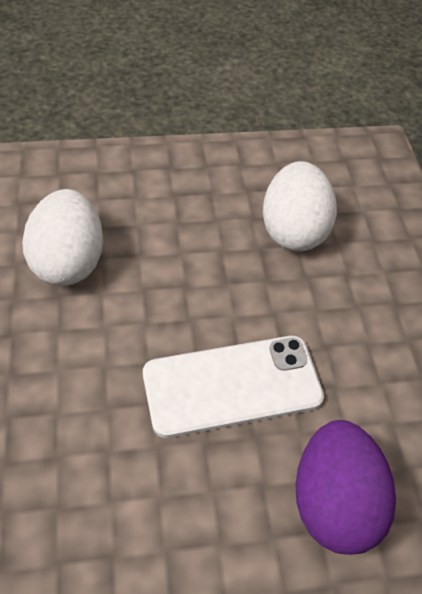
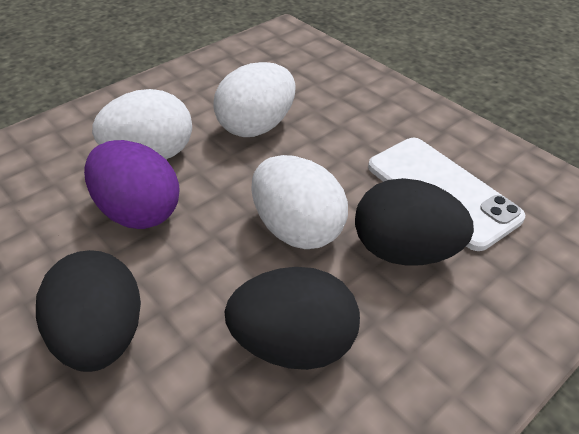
black egg: 0 -> 3
white egg: 2 -> 3

